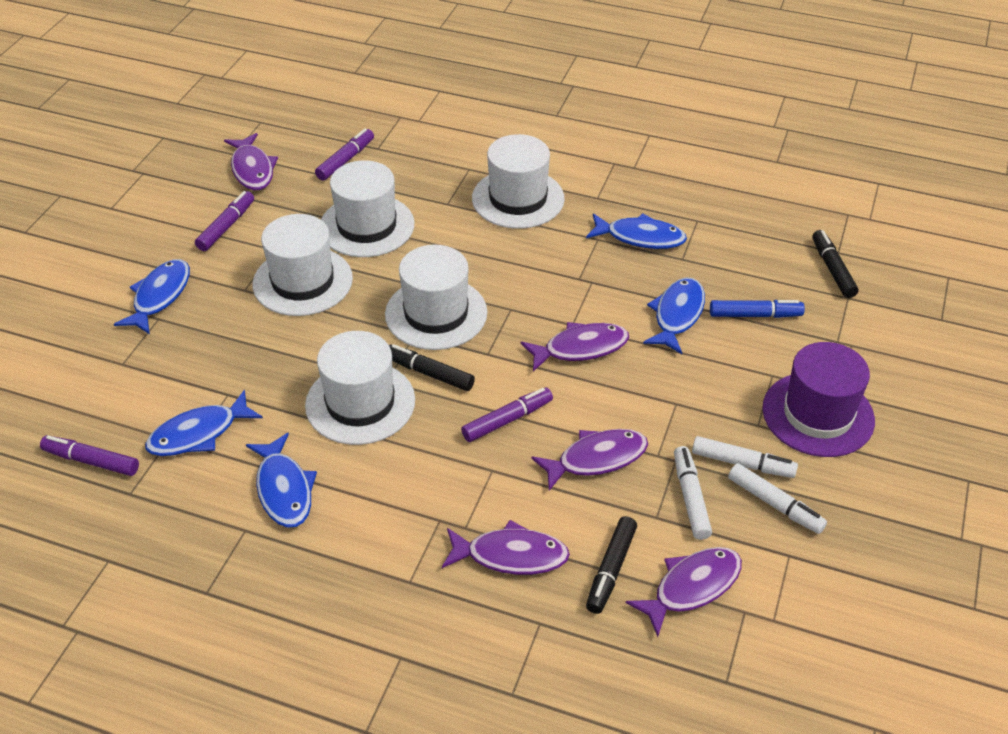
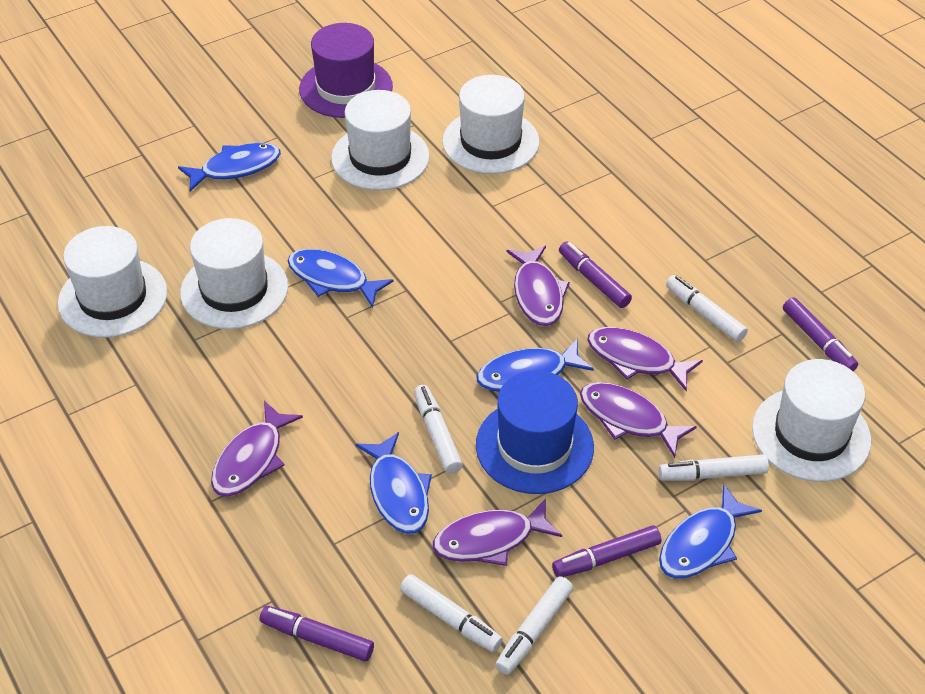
black marker: 3 -> 0
blue hat: 0 -> 1
blue marker: 1 -> 0
white marker: 3 -> 5

